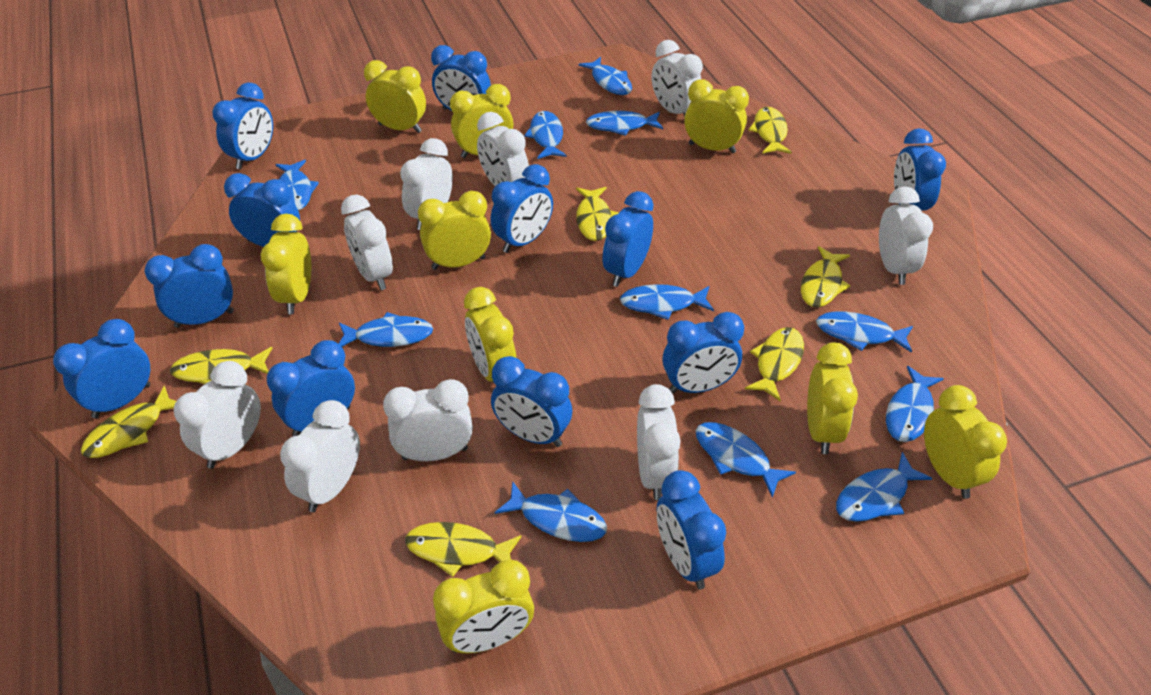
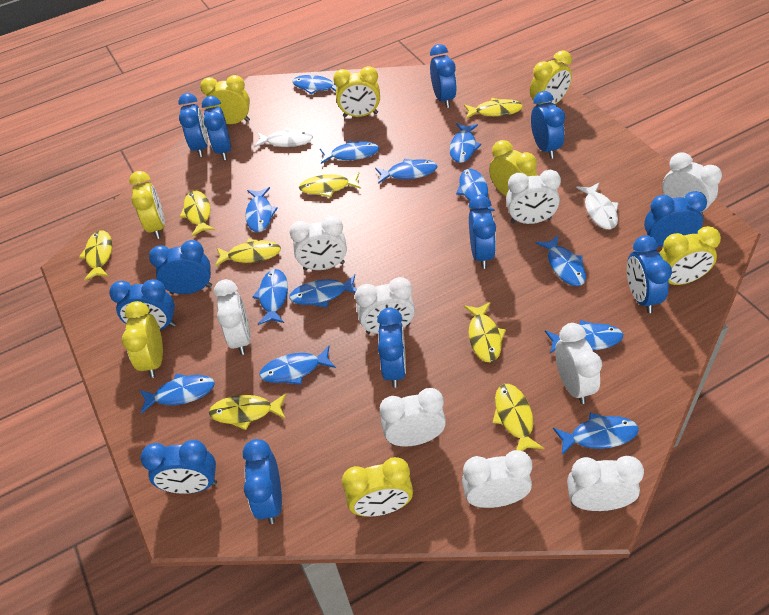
blue fish: 11 -> 13
white fish: 0 -> 2
yellow clock: 9 -> 8
yellow fish: 7 -> 8

